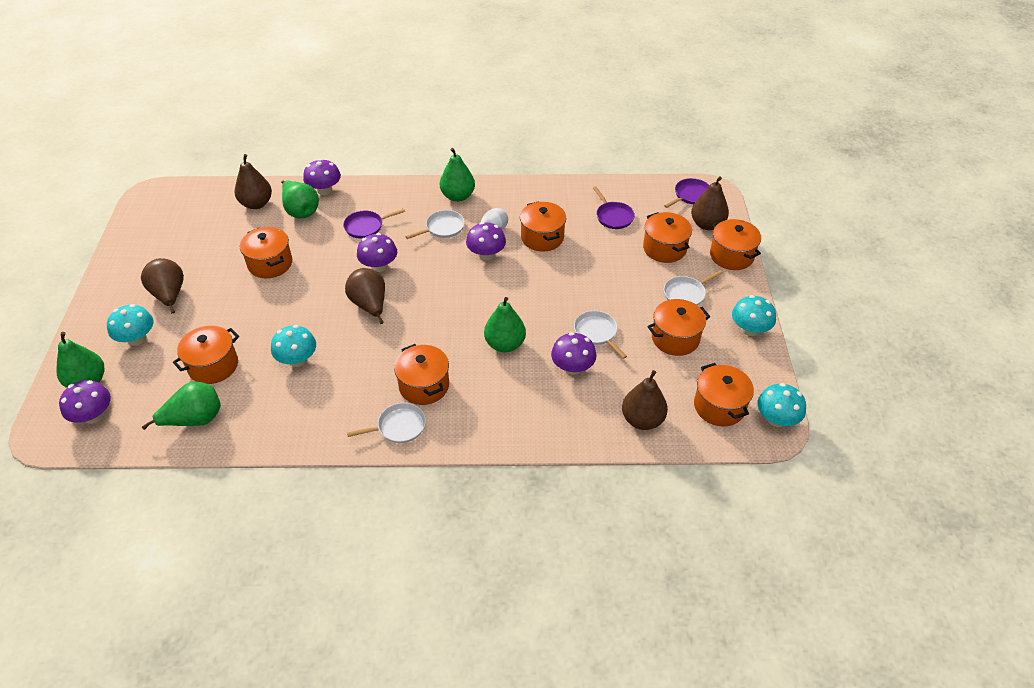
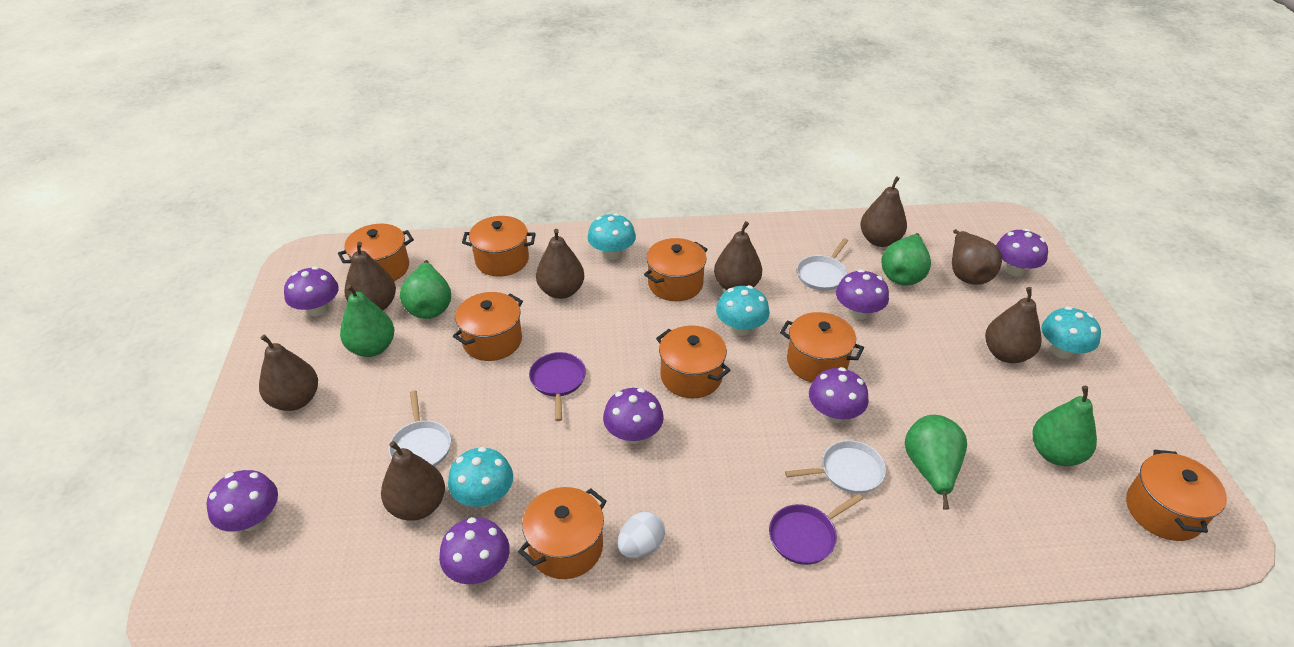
brown pear: 5 -> 8
purple mushroom: 5 -> 7
purple pan: 3 -> 2
white pan: 4 -> 3

